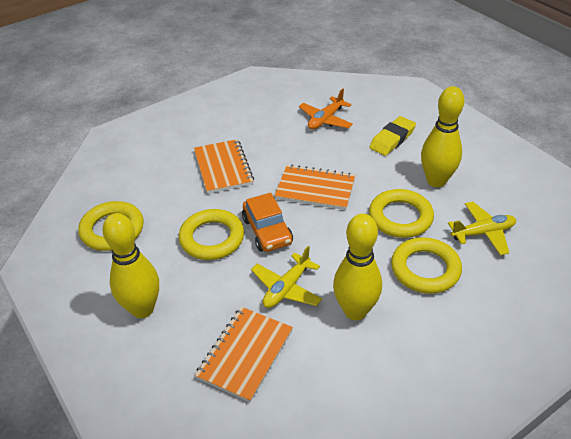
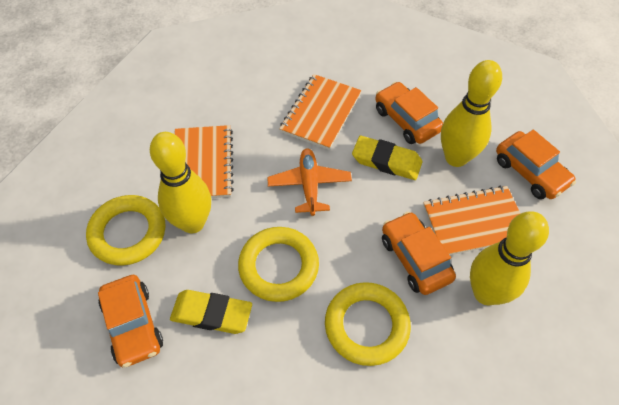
orange car: 1 -> 4
yellow eraser: 1 -> 2
yellow plane: 2 -> 0
yellow ring: 4 -> 3

